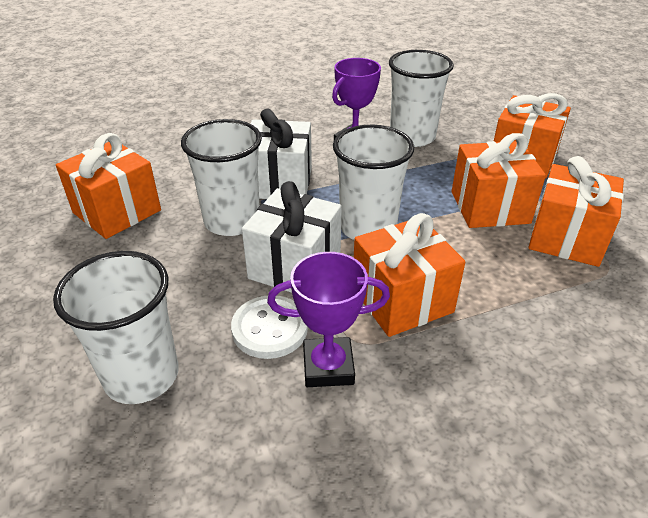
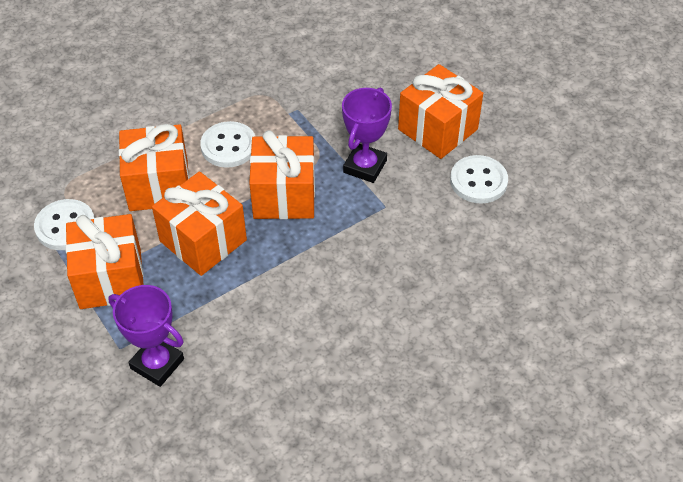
white button: 1 -> 3
white cup: 4 -> 0
white gift: 2 -> 0

